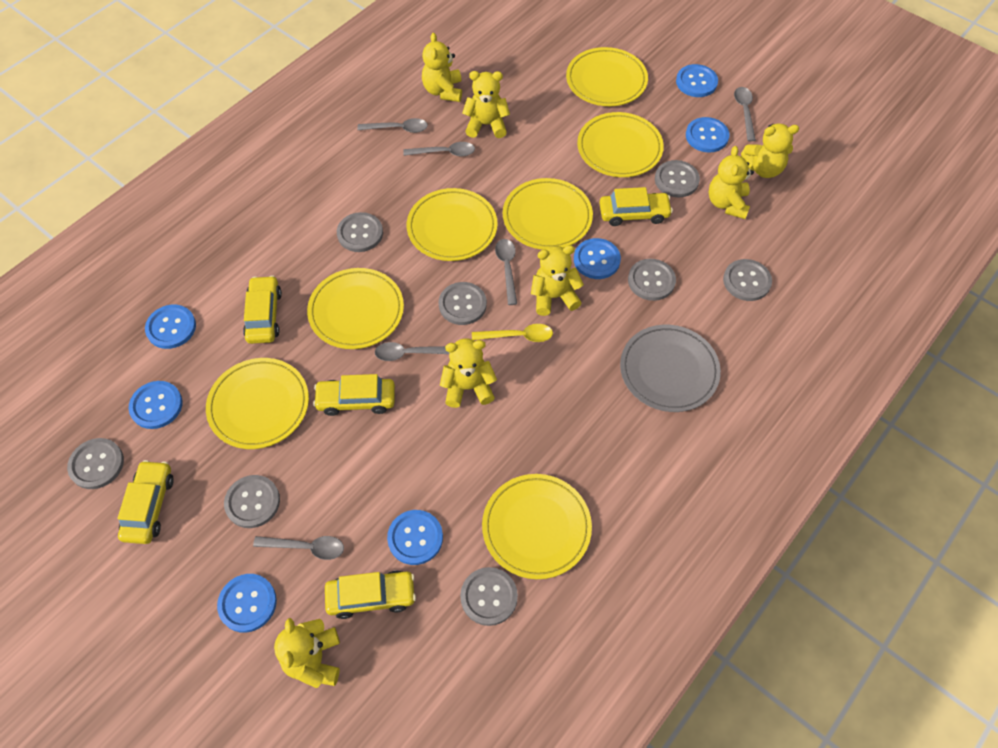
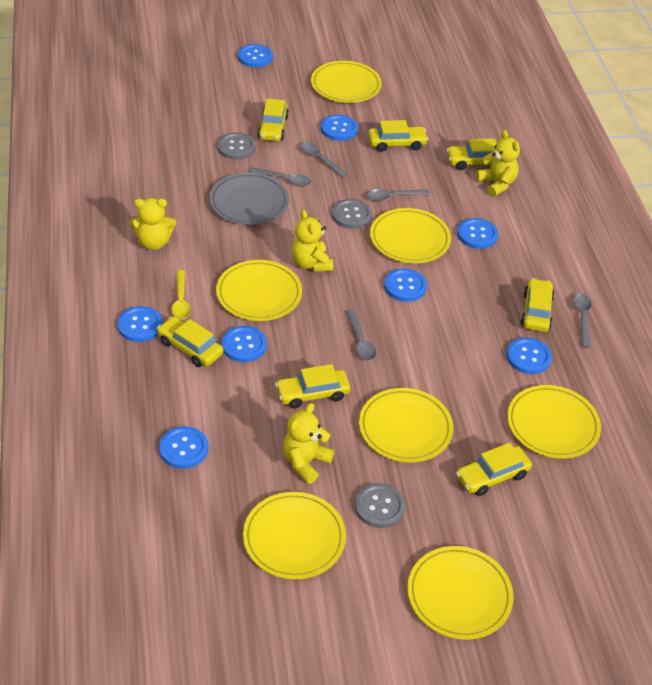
blue button: 7 -> 8
grey button: 8 -> 3
grey spoon: 6 -> 5
yellow car: 5 -> 7
yellow teddy bear: 7 -> 4

